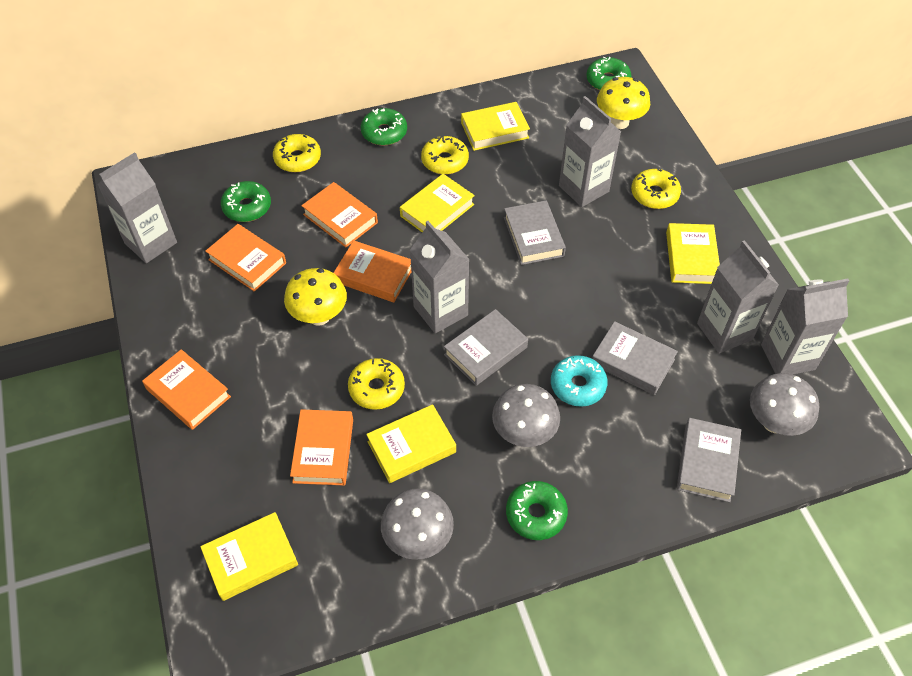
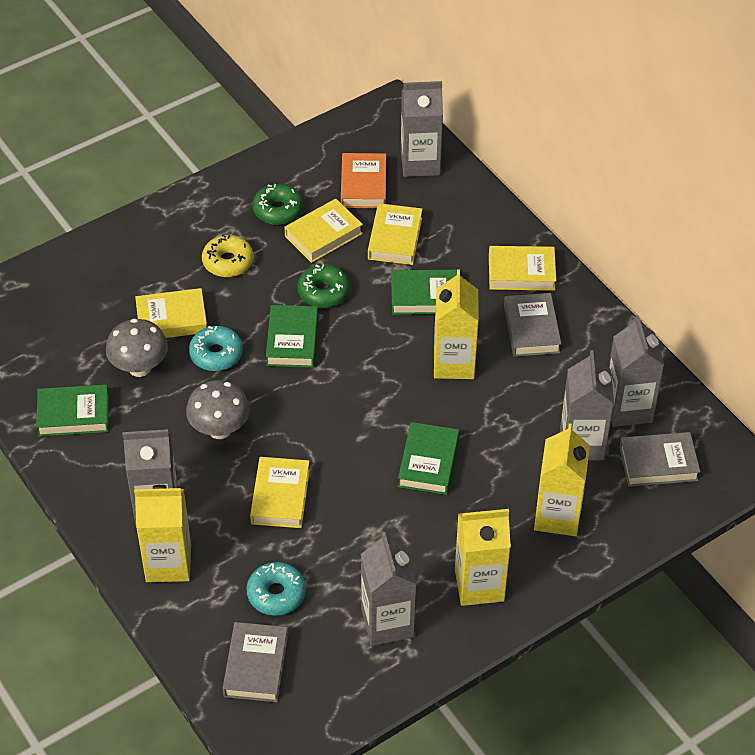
green book: 0 -> 4
green donut: 4 -> 2
grey book: 4 -> 3
grey mushroom: 3 -> 2
orange book: 5 -> 1
turquoise donut: 1 -> 2
yellow carton: 0 -> 4
yellow donut: 4 -> 1
yellow mushroom: 2 -> 0

